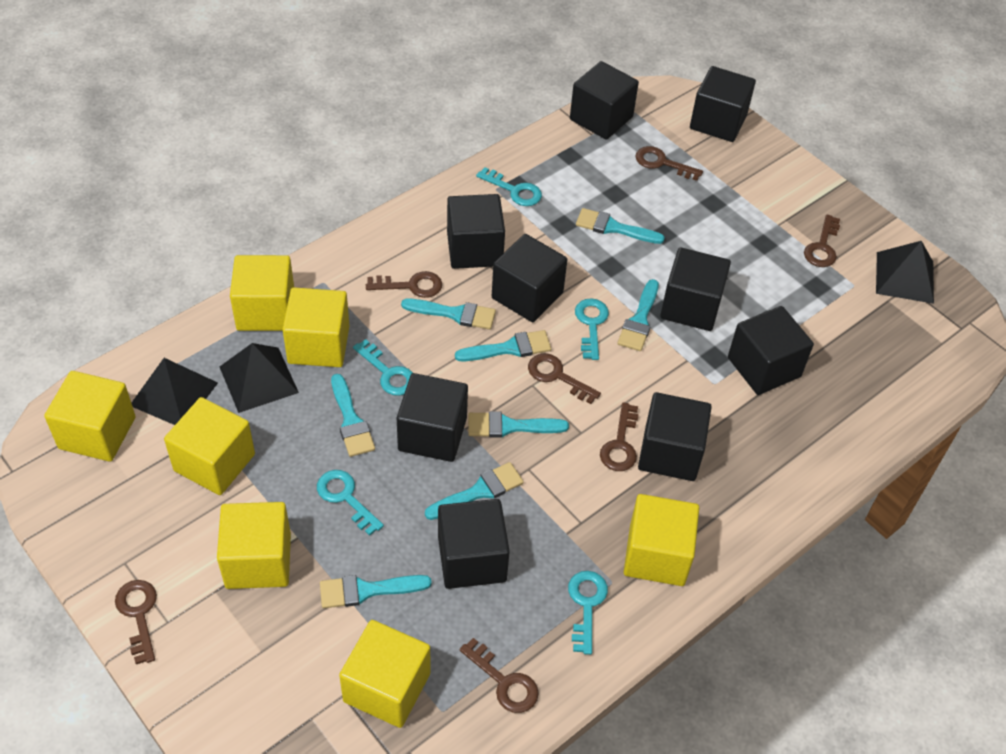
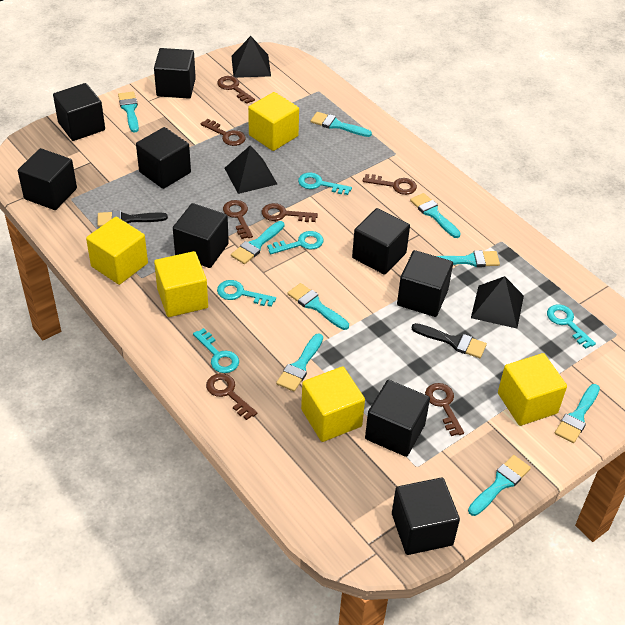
black brush: 0 -> 2
turquoise brush: 8 -> 9
yellow cube: 7 -> 5

